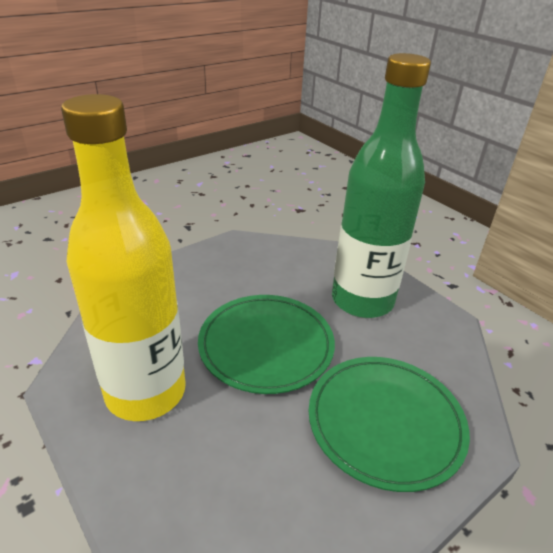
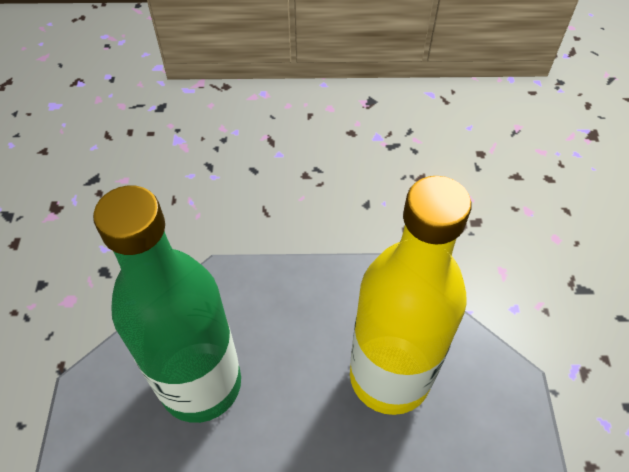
green plate: 2 -> 0

